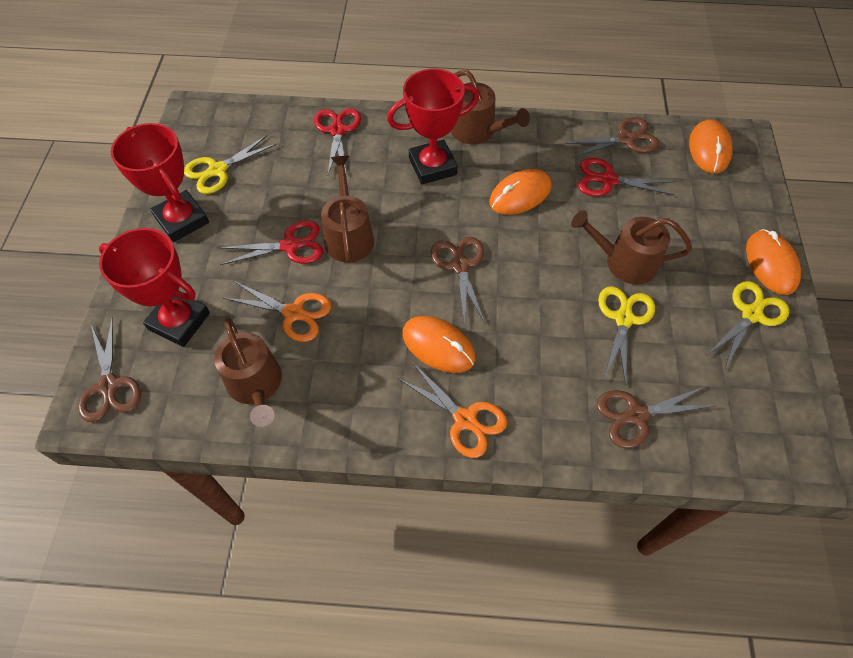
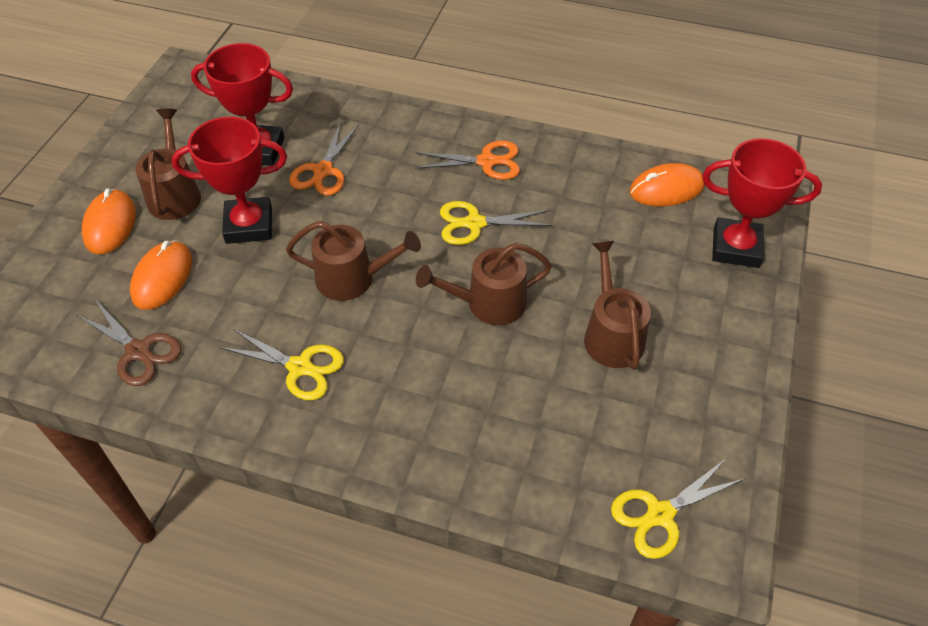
brown scissors: 4 -> 1
orange mouse: 4 -> 3
red scissors: 3 -> 0

